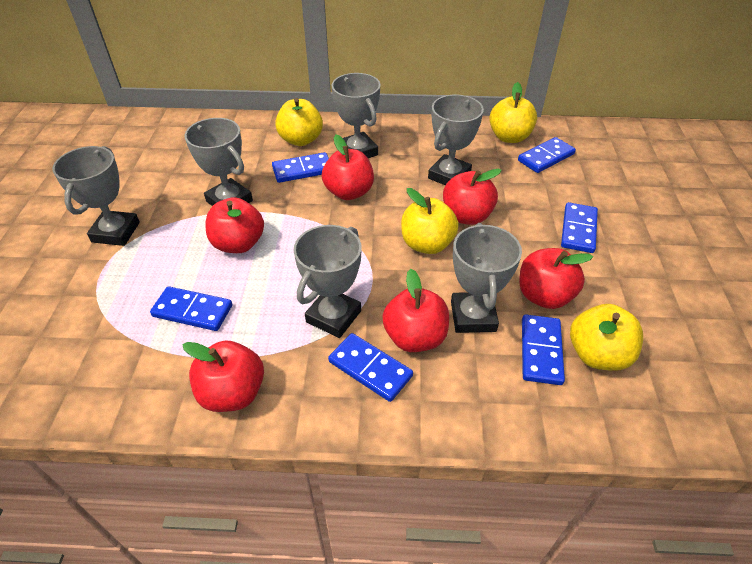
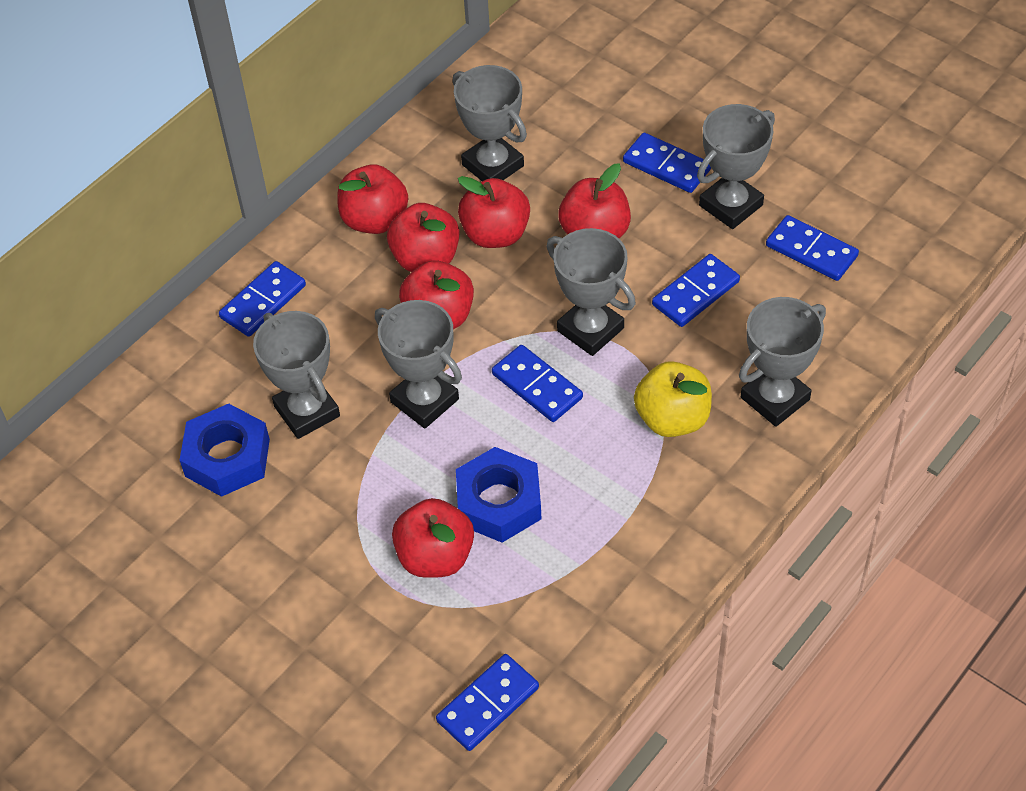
blue nut: 0 -> 2
yellow apple: 4 -> 1

